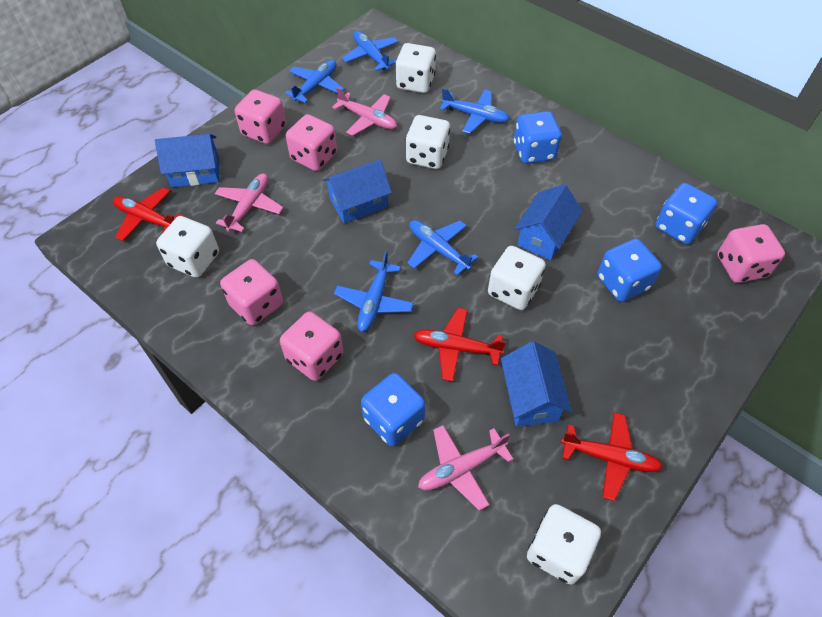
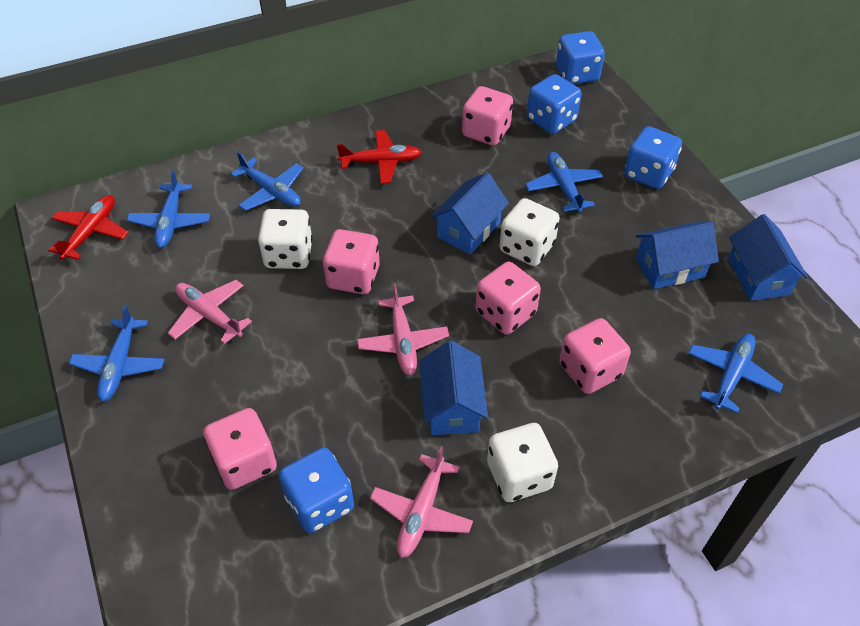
red plane: 3 -> 2
white dice: 5 -> 3

